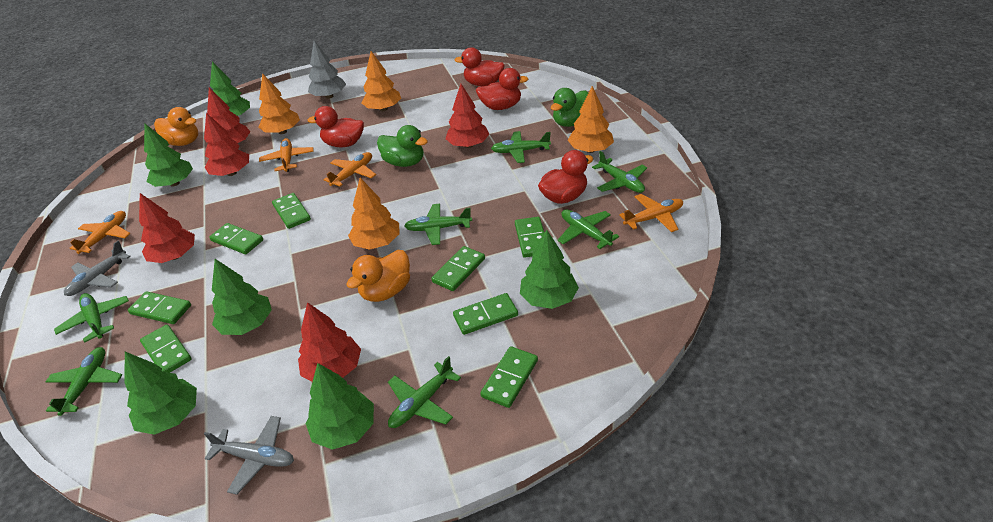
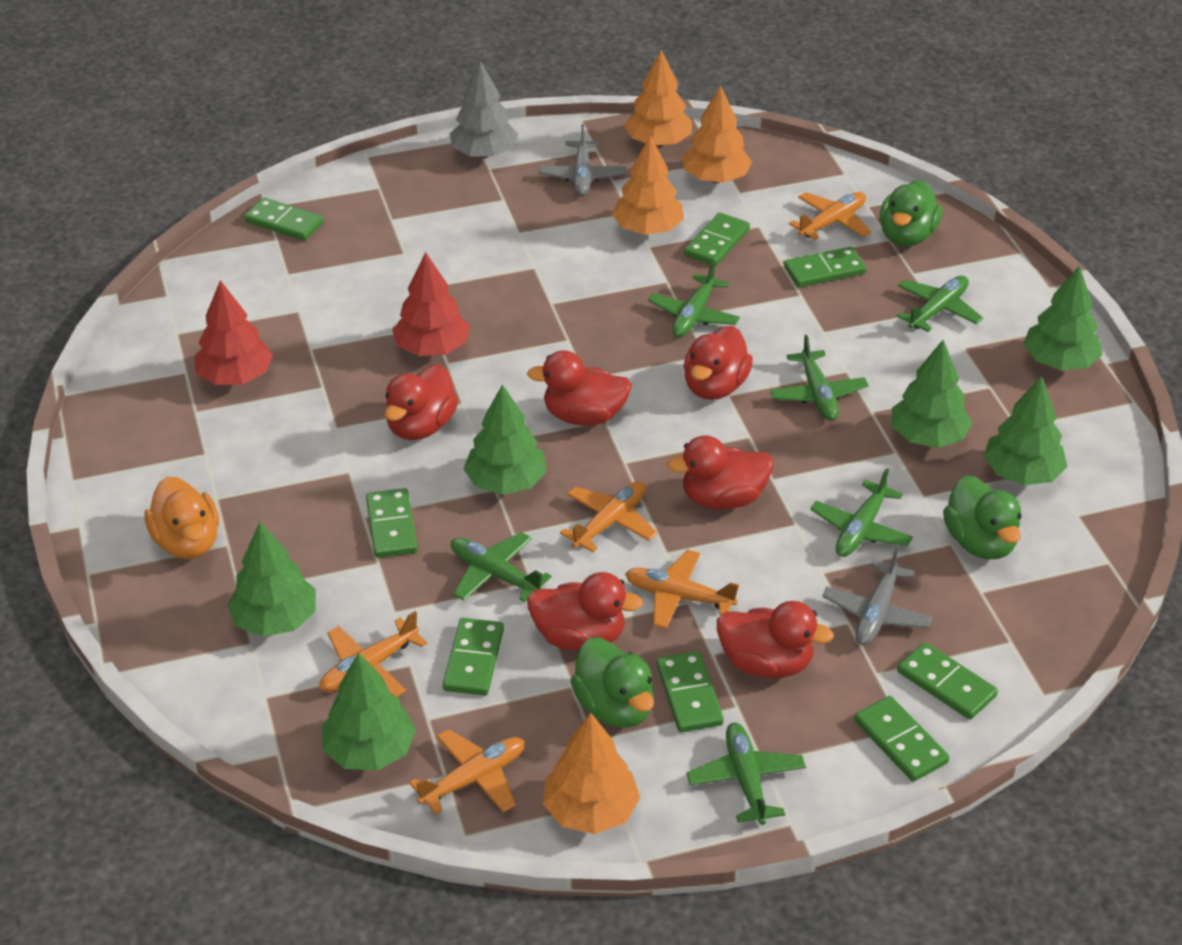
green duck: 2 -> 3
green plane: 7 -> 6
orange duck: 2 -> 1
orange plane: 4 -> 5
red duck: 4 -> 6
red tree: 5 -> 2

